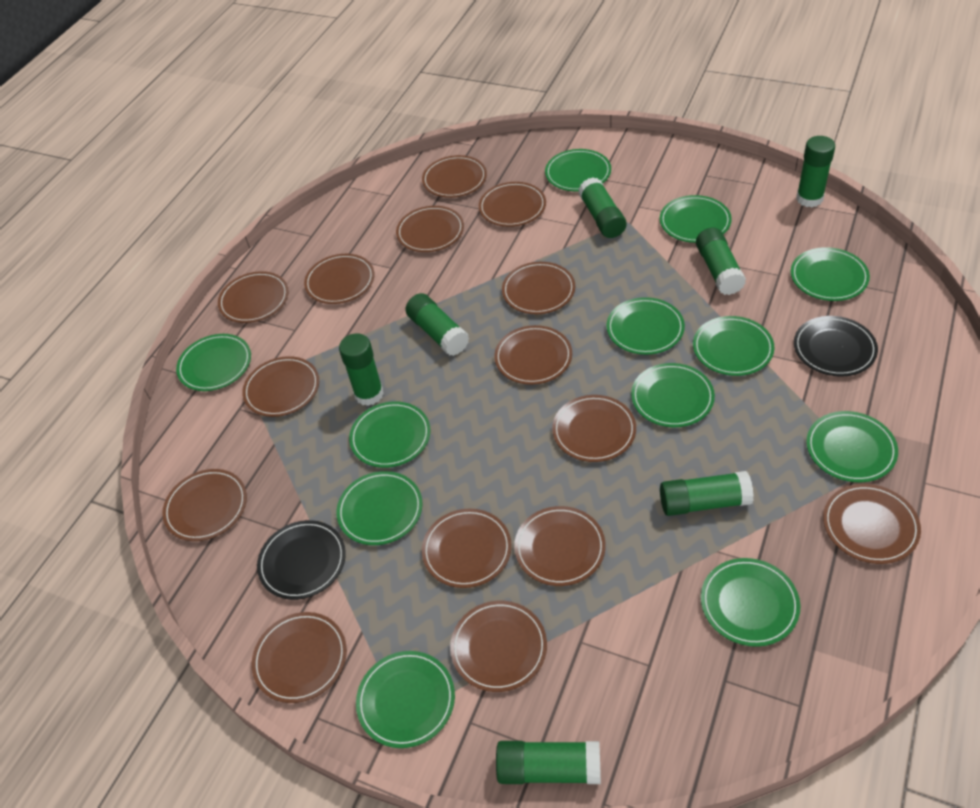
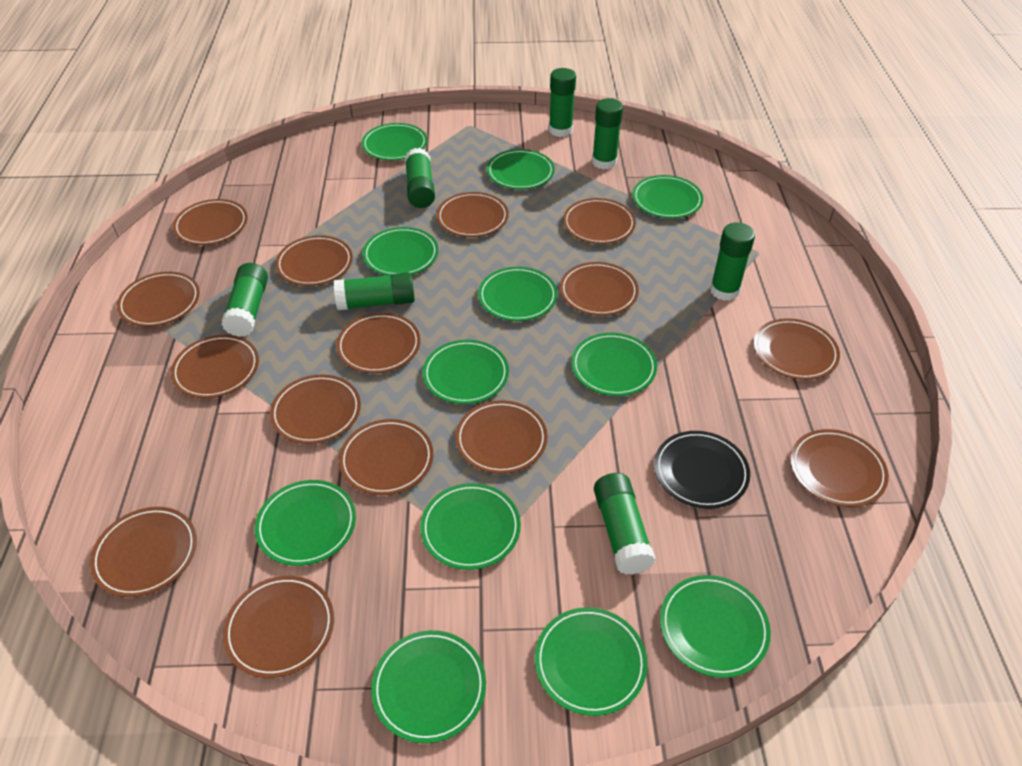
black plate: 2 -> 1

